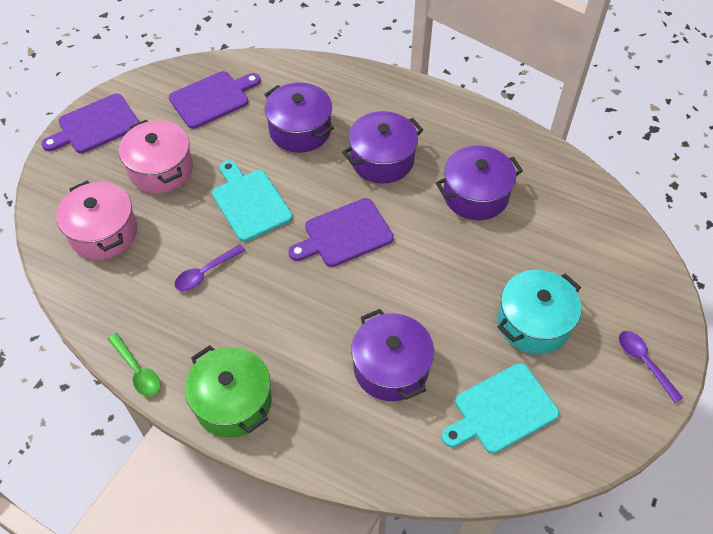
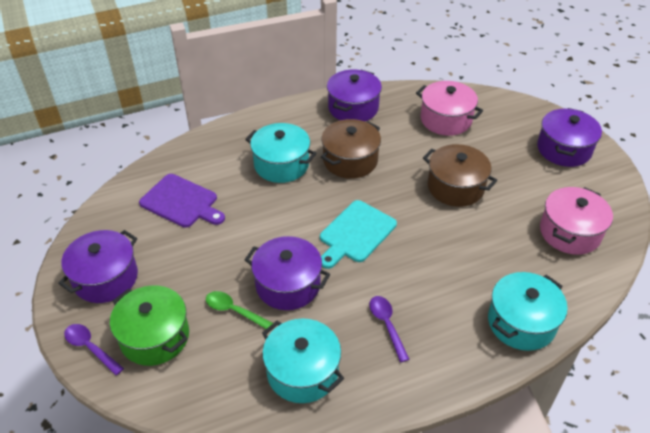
brown pot: 0 -> 2
purple cutting board: 3 -> 1
turquoise cutting board: 2 -> 1
turquoise pot: 1 -> 3

